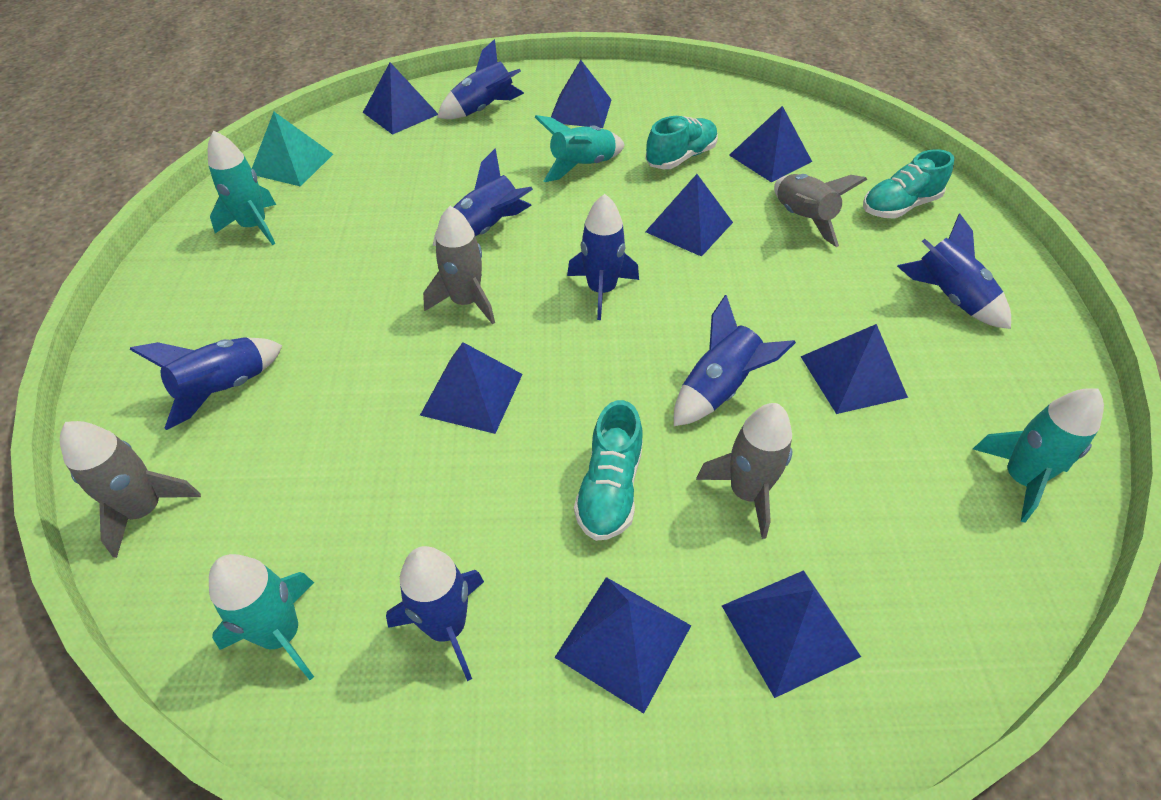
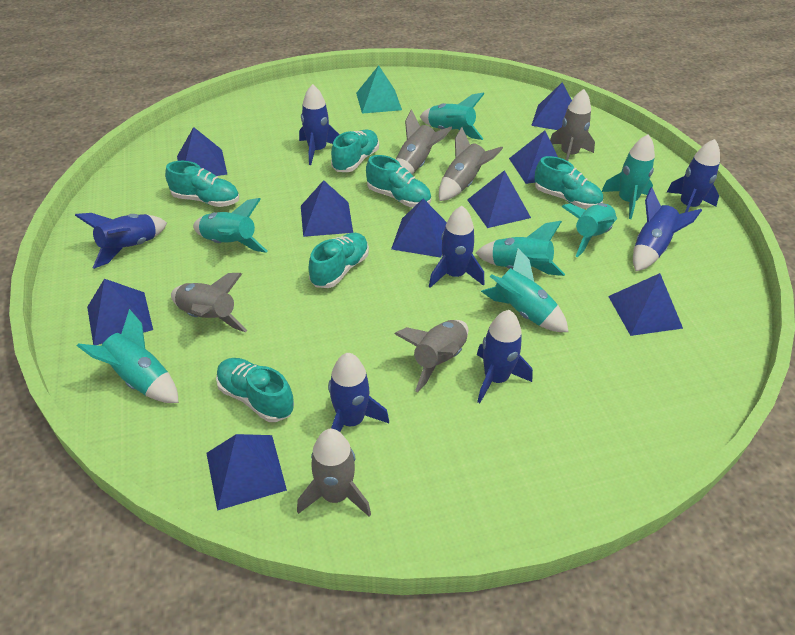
blue pyramid: 8 -> 9
grey rocket: 4 -> 6
turquoise rocket: 4 -> 7
turquoise shoe: 3 -> 6

